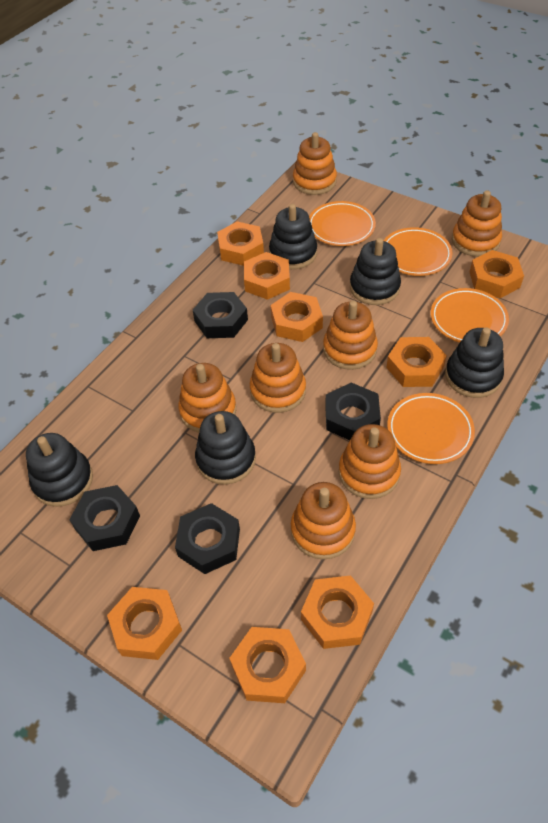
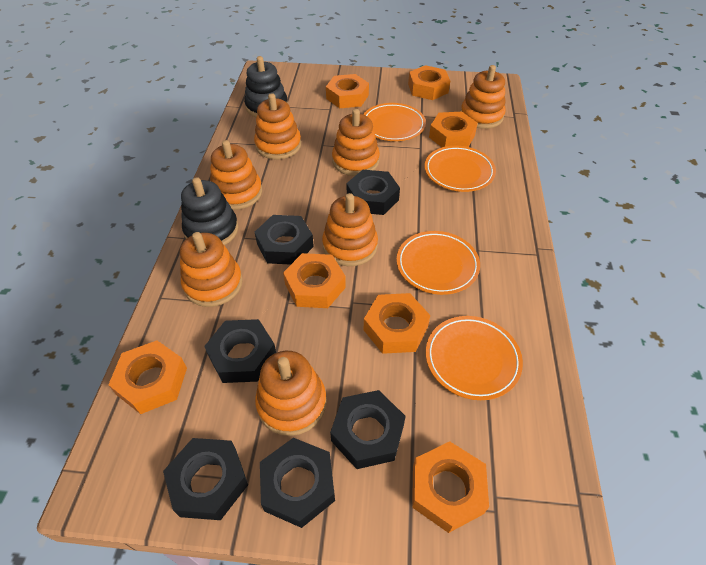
black nut: 4 -> 6
black stacking toy: 5 -> 2
orange nut: 8 -> 7

